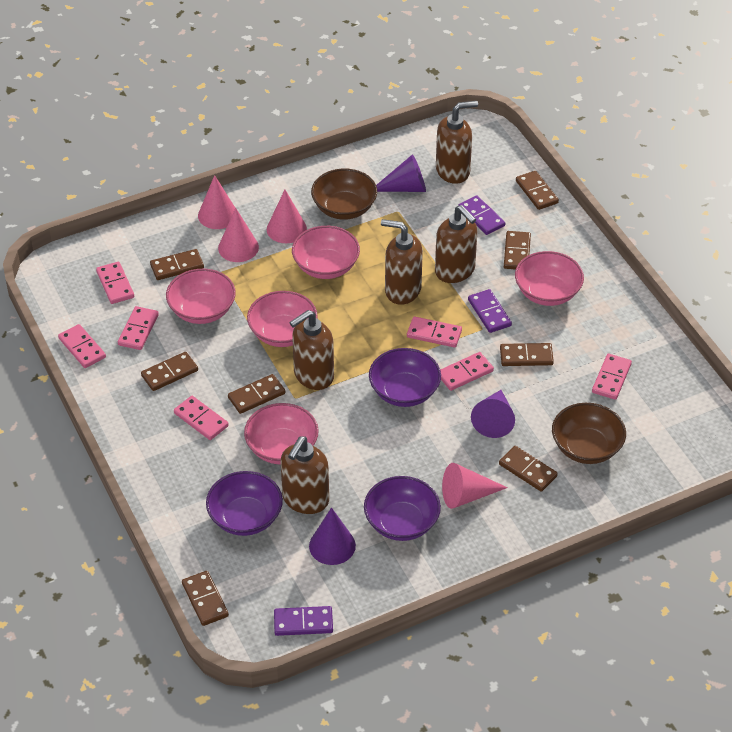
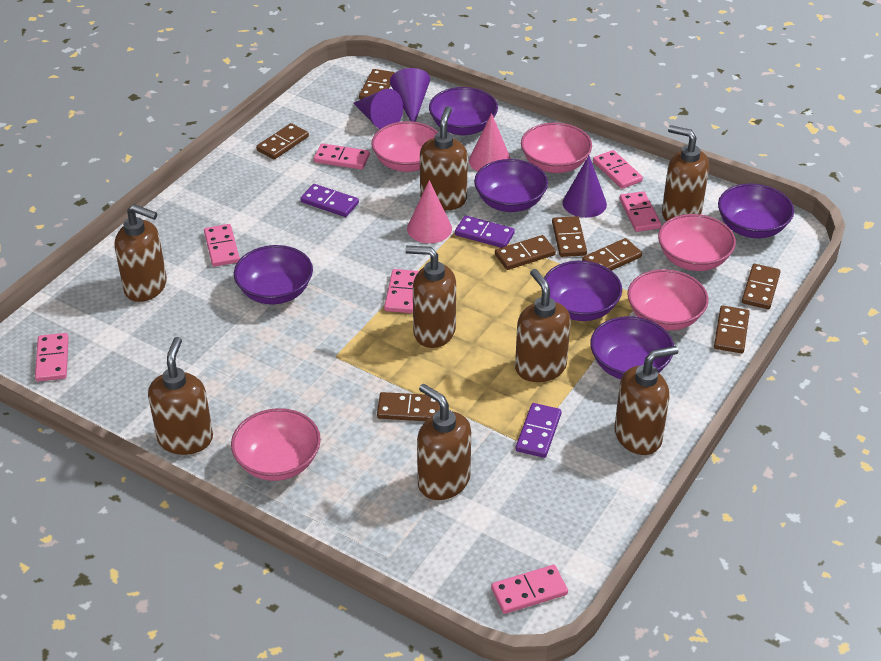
brown bowl: 2 -> 0
brown soap dispenser: 5 -> 8
pink cone: 4 -> 2
purple bowl: 3 -> 6

